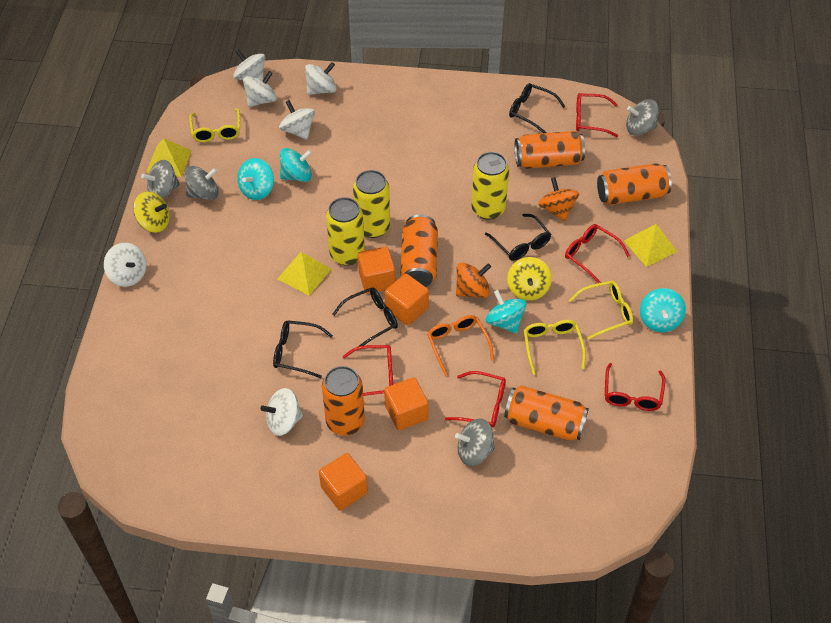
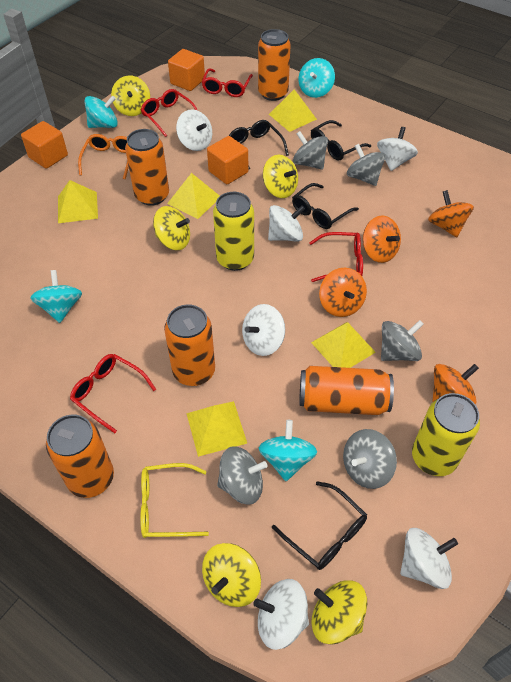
grey spinning top: 4 -> 5
orange cube: 4 -> 3
orange spinning top: 2 -> 4
red glasses: 5 -> 4
yellow can: 3 -> 2
yellow glasses: 3 -> 1
yellow pyramid: 3 -> 5
yellow spinning top: 2 -> 5

